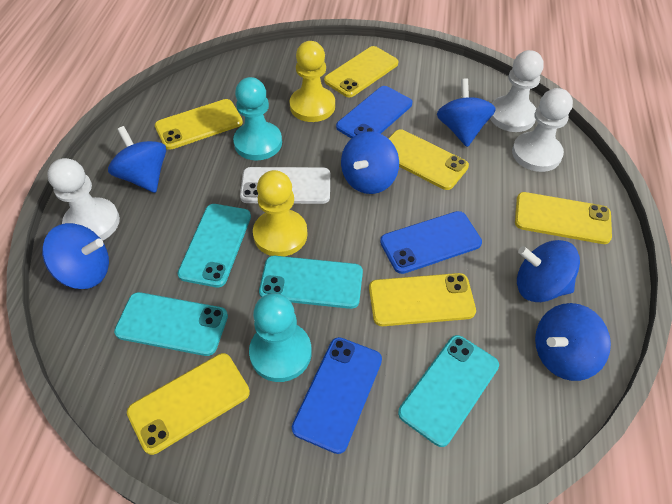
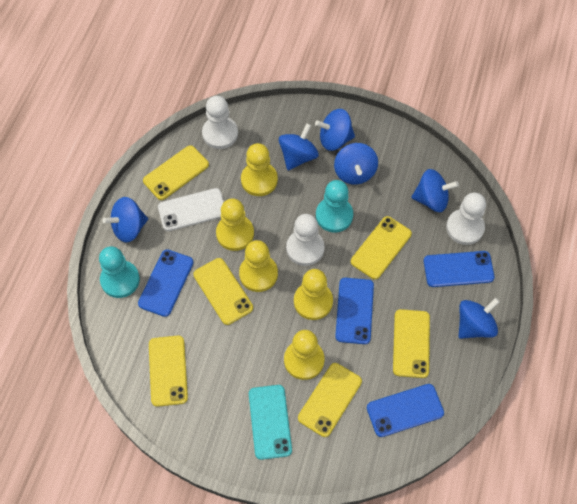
blue phone: 3 -> 4
turquoise phone: 4 -> 1
yellow pawn: 2 -> 5

